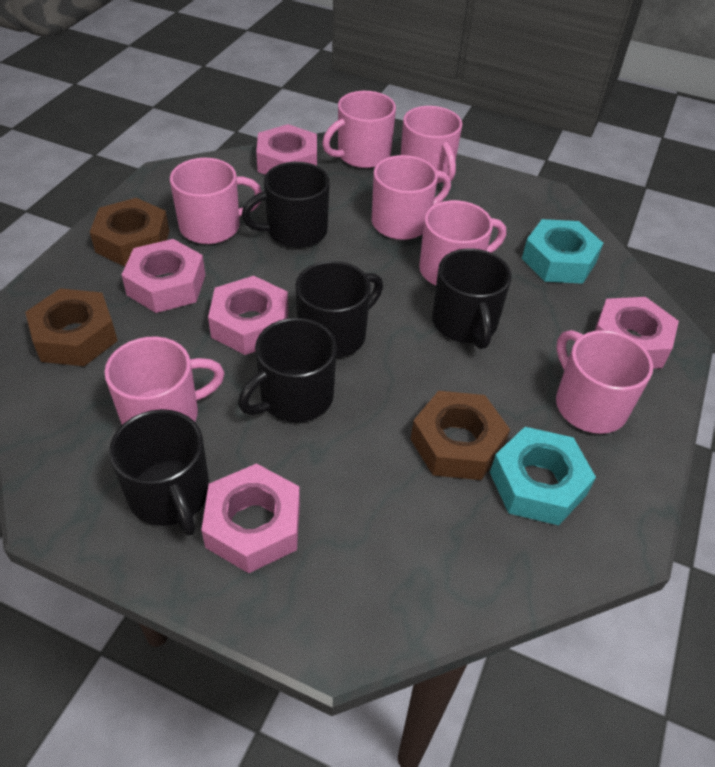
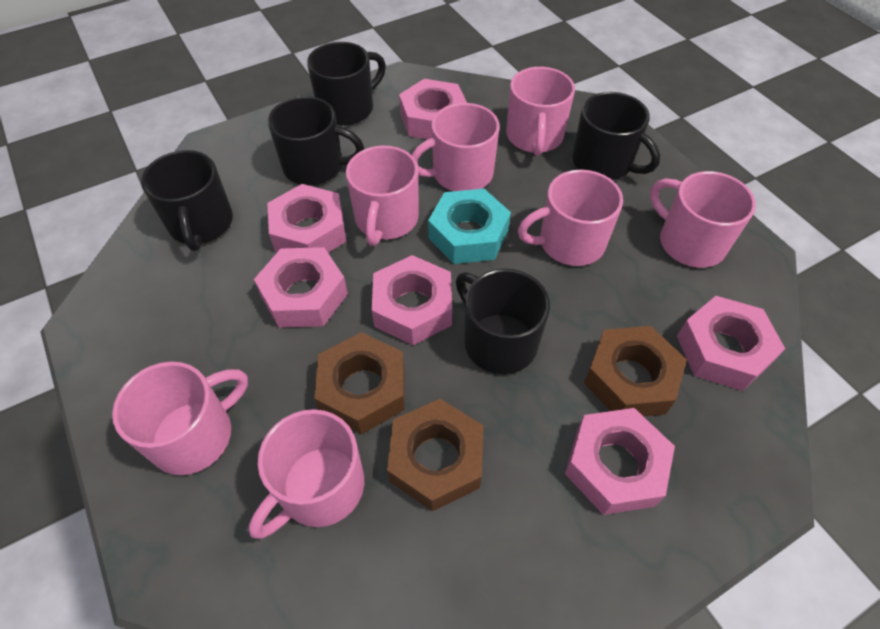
pink nut: 5 -> 6
turquoise nut: 2 -> 1

